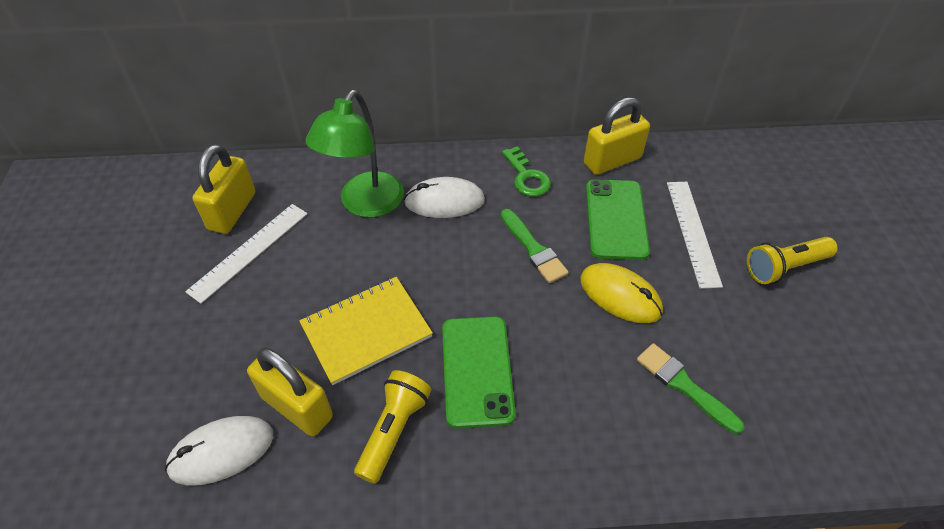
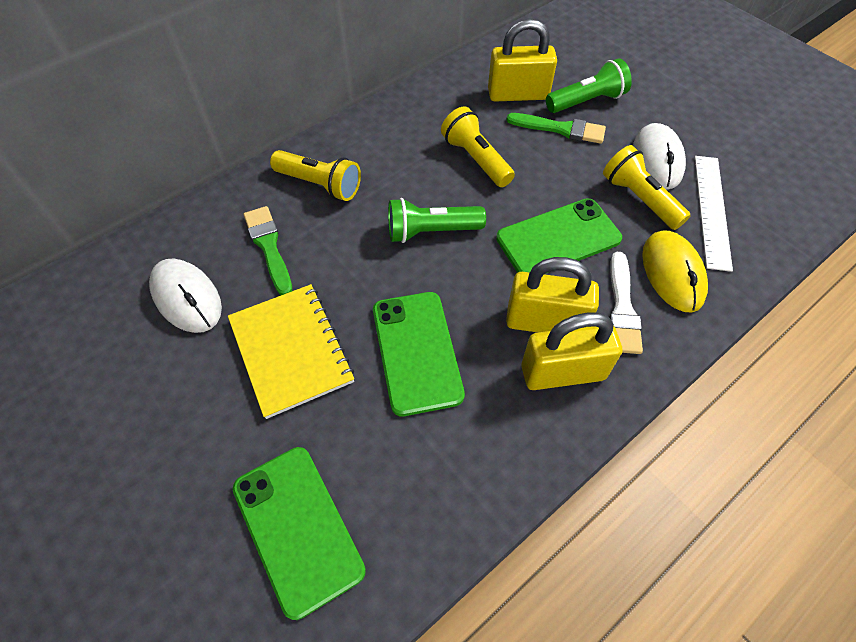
green flashlight: 0 -> 2
green key: 1 -> 0
green lamp: 1 -> 0
green phone: 2 -> 3
white brush: 0 -> 1
white ruler: 2 -> 1
yellow flashlight: 2 -> 3

